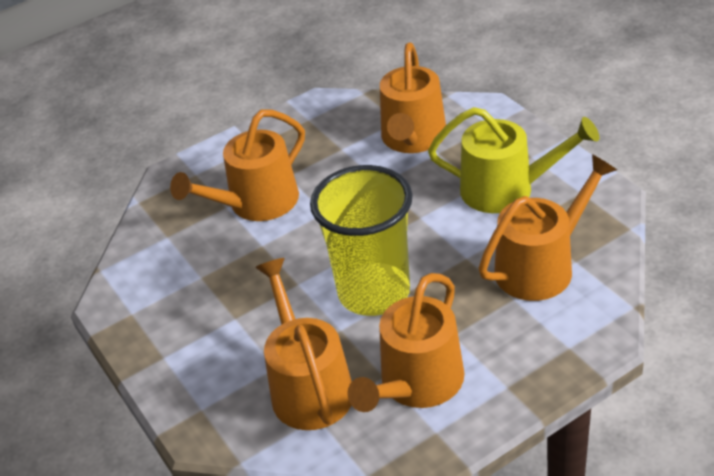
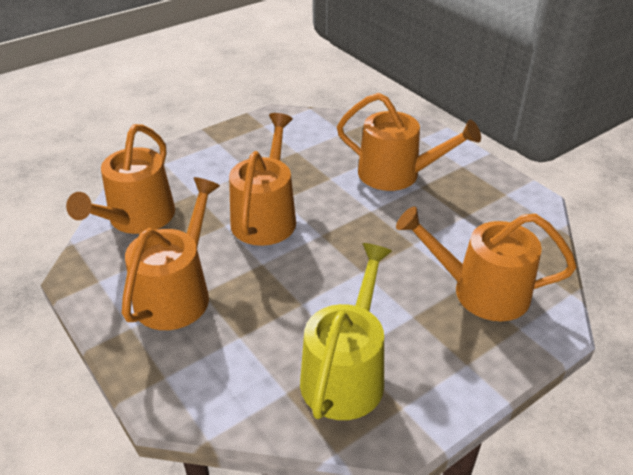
yellow cup: 1 -> 0

